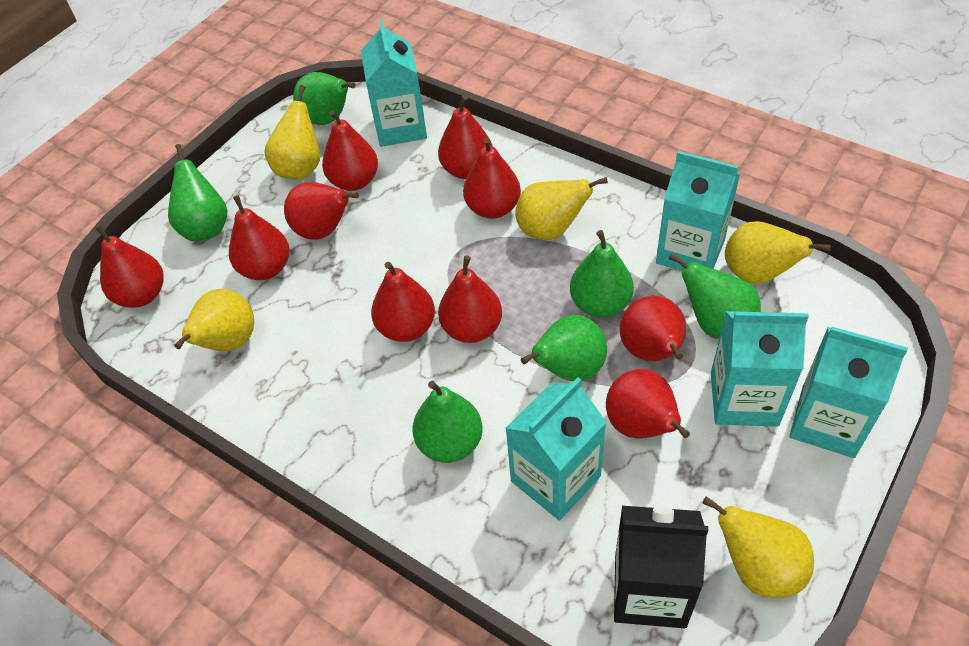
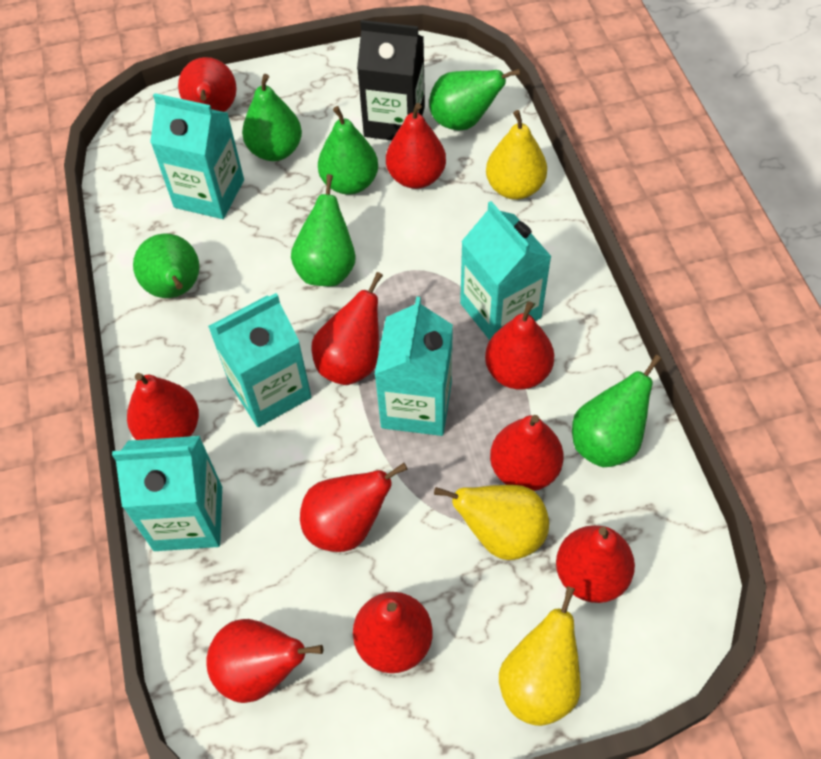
yellow pear: 5 -> 3

